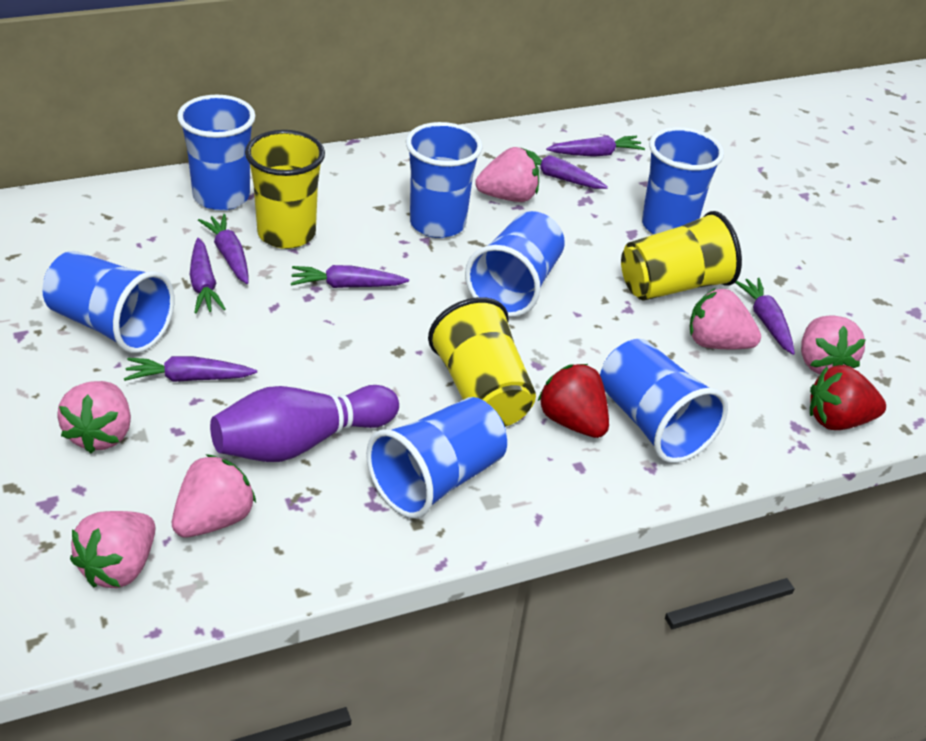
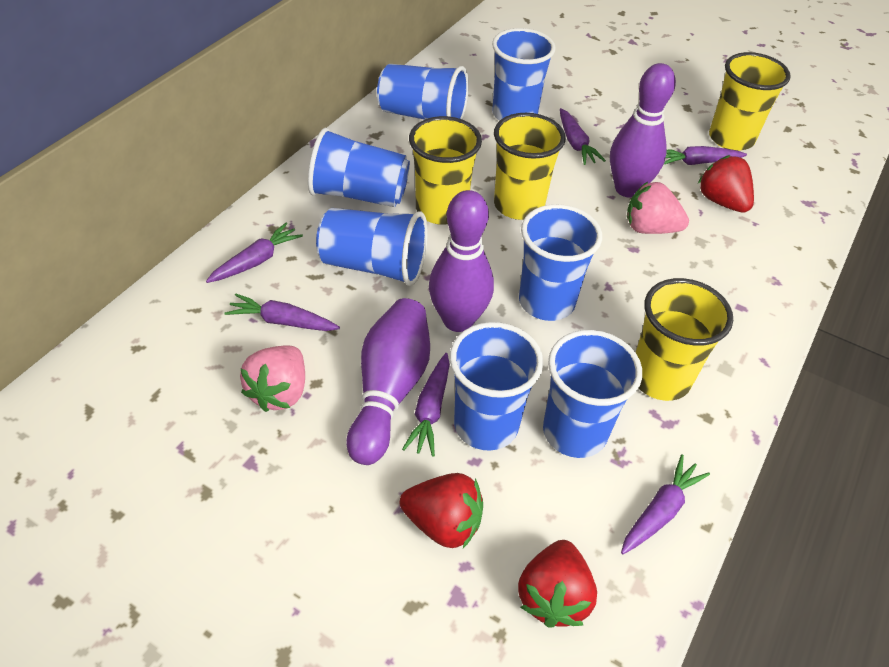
pink strawberry: 6 -> 2
purple bowling pin: 1 -> 3
purple carrot: 7 -> 6
red strawberry: 2 -> 3
yellow cup: 3 -> 4

